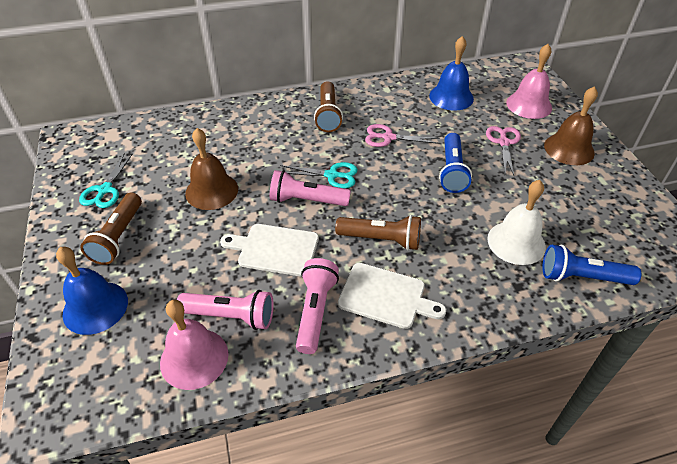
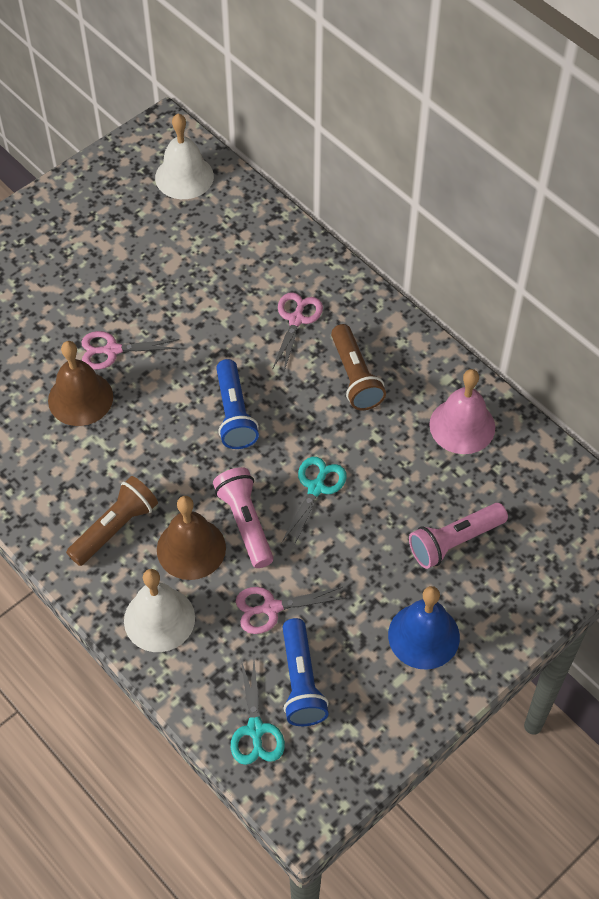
blue bell: 2 -> 1
brown flashlight: 3 -> 2
pink bell: 2 -> 1
pink flashlight: 3 -> 2
pink scissors: 2 -> 3
white bell: 1 -> 2
white cutting board: 2 -> 0

